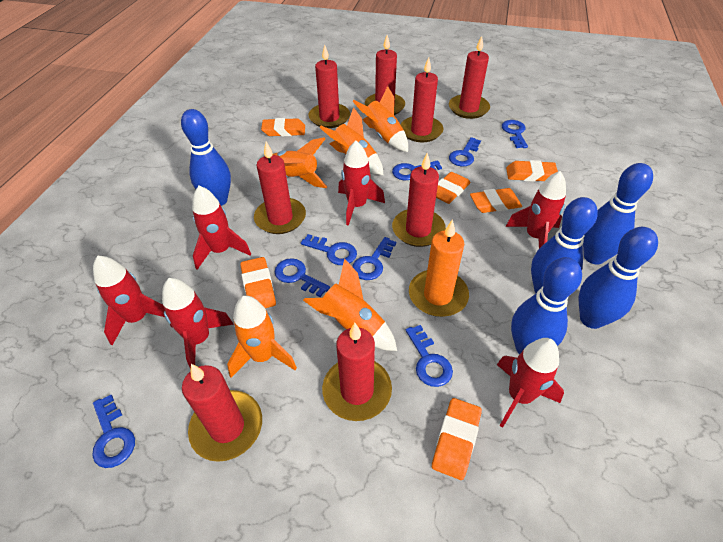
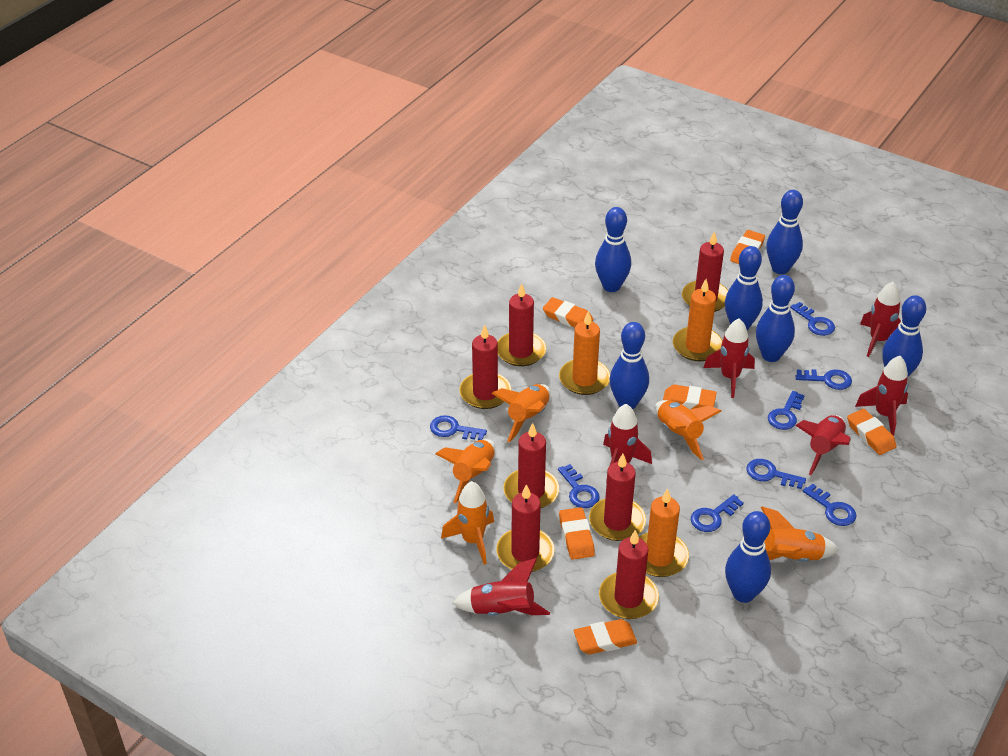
blue bowling pin: 5 -> 7
orange candle: 1 -> 3
red candle: 8 -> 7

